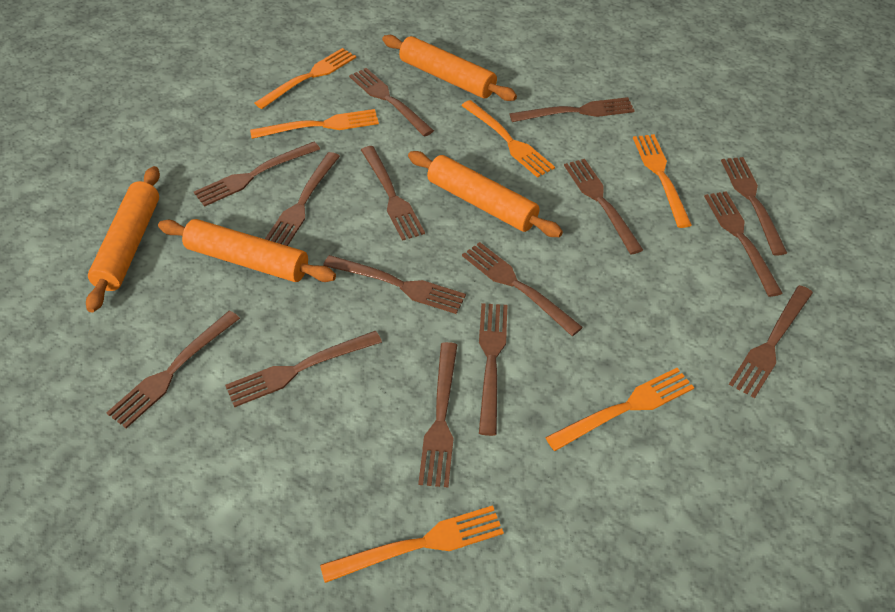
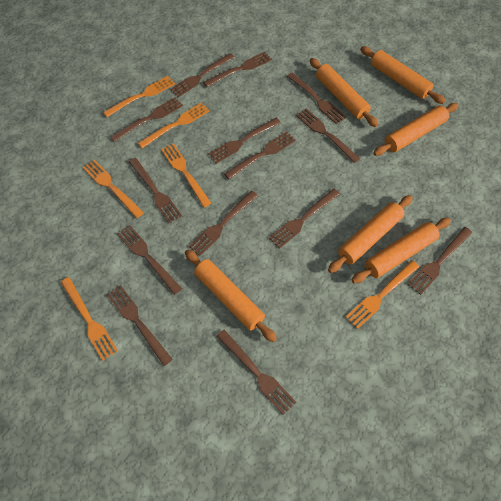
brown fork: 15 -> 14
orange rolling pin: 4 -> 6

